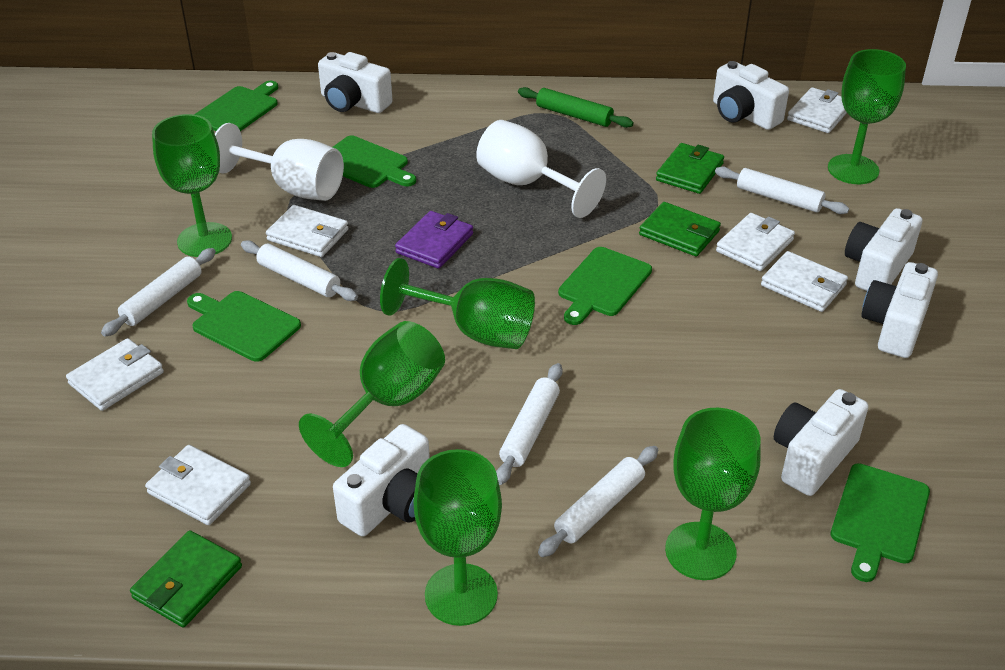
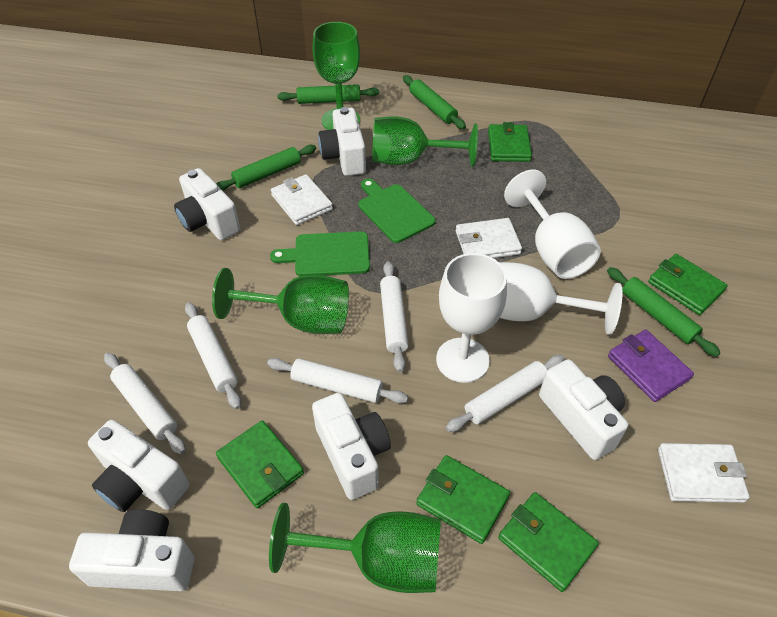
green cutting board: 5 -> 2
green goblet: 6 -> 4
green rolling pin: 1 -> 4
green wallet: 3 -> 5
white goblet: 2 -> 3
white wallet: 6 -> 3

